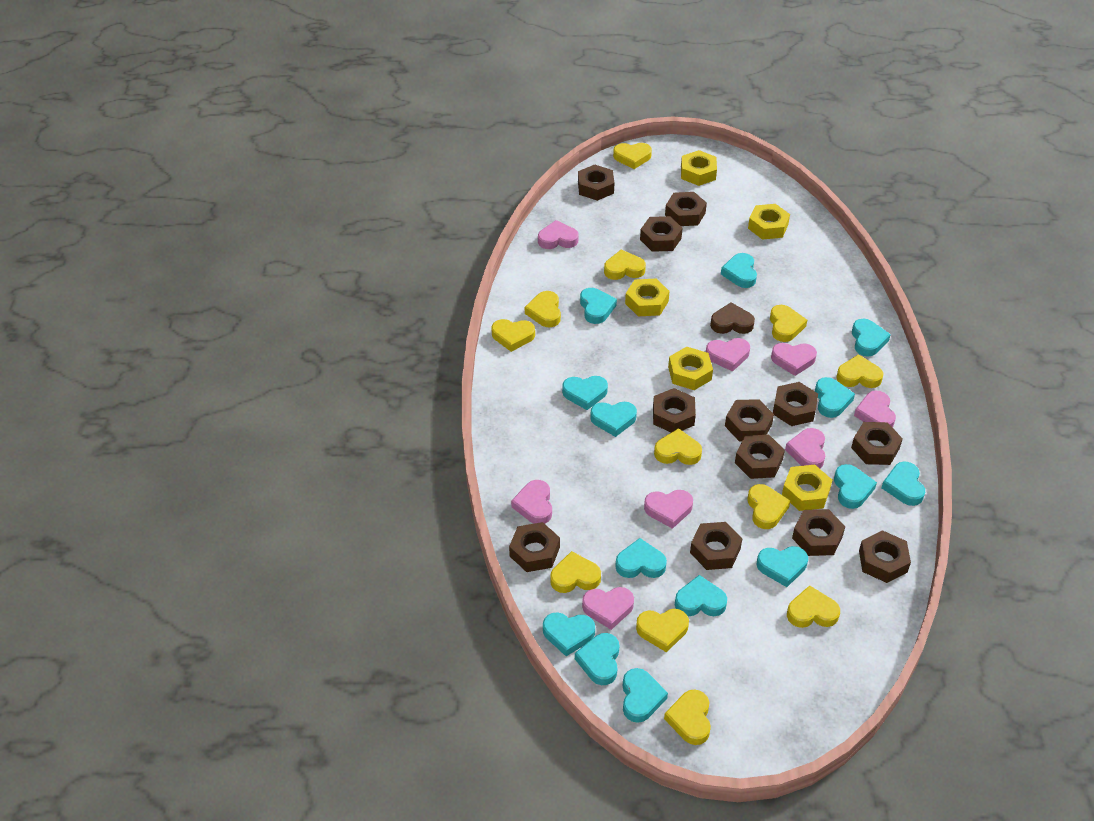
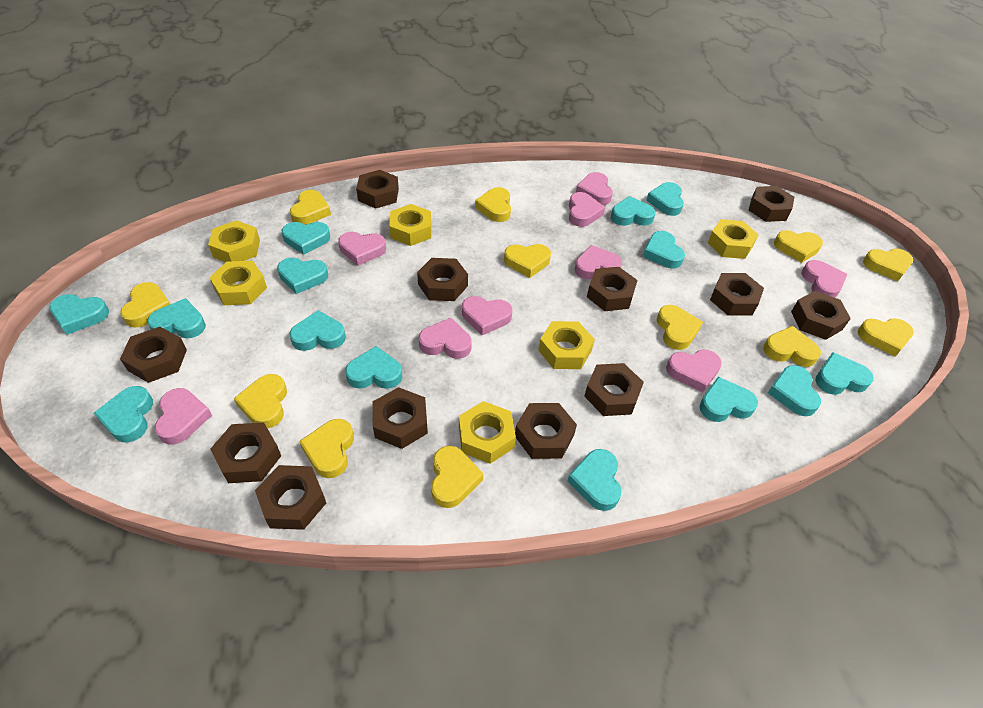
brown heart: 1 -> 0
pink heart: 8 -> 9
yellow nut: 5 -> 6

